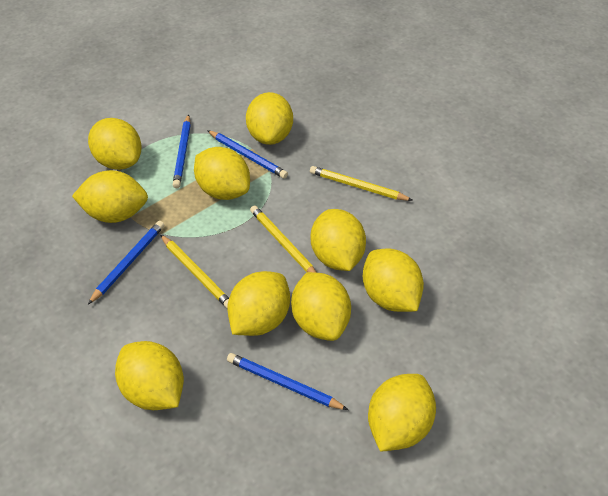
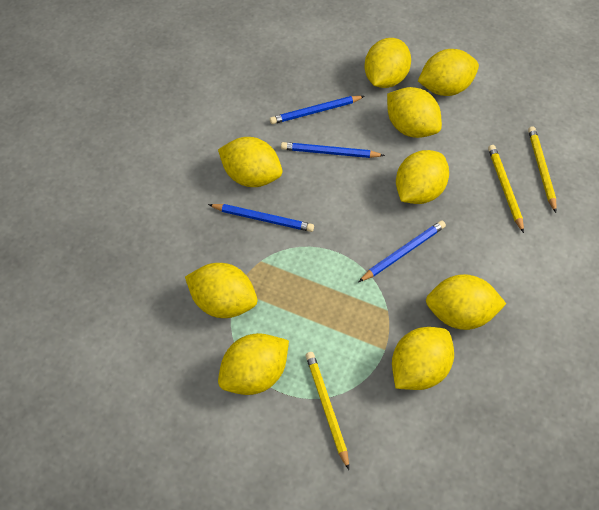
yellow lemon: 10 -> 9

